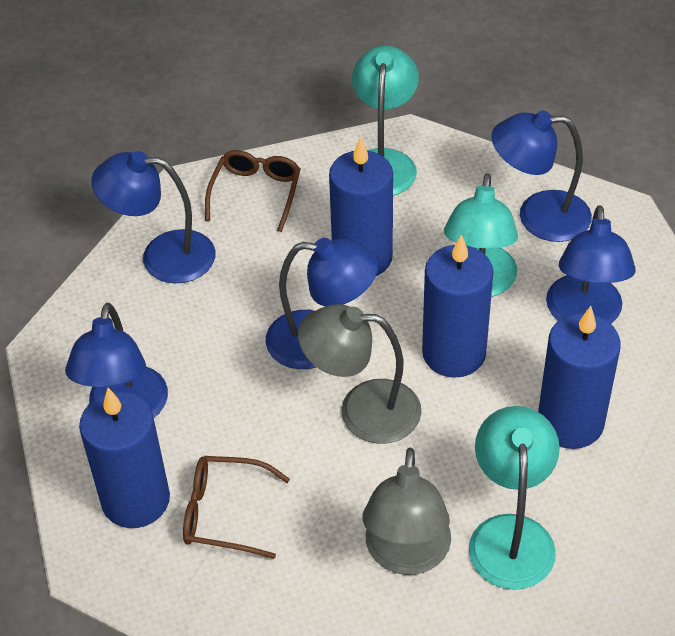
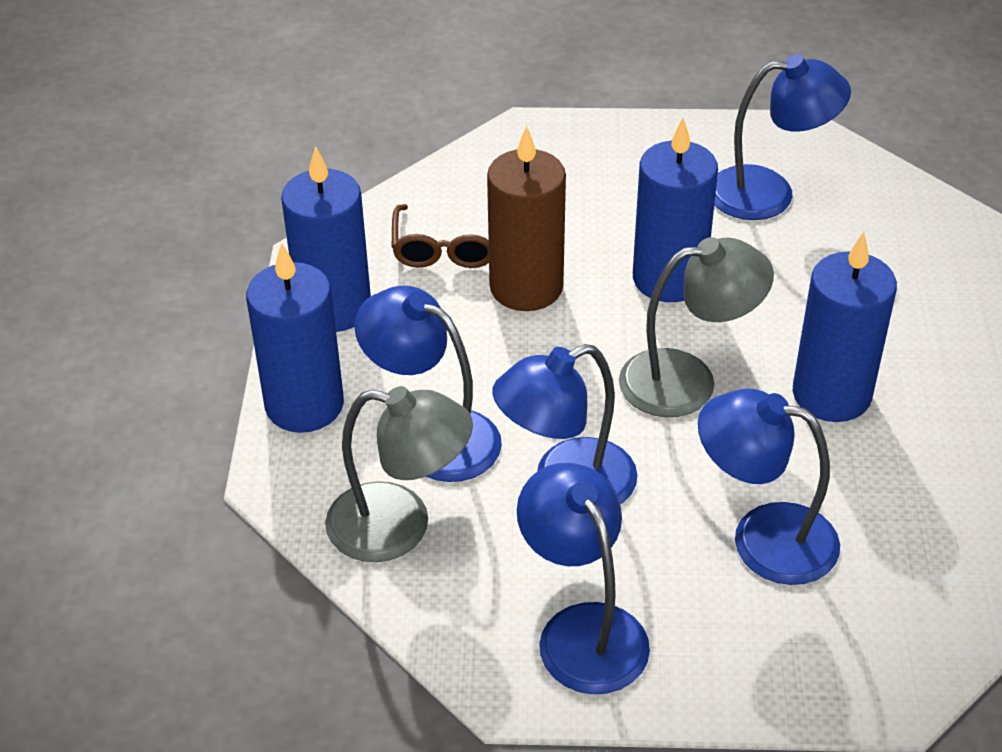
brown candle: 0 -> 1
brown glasses: 2 -> 1
turquoise lamp: 3 -> 0

